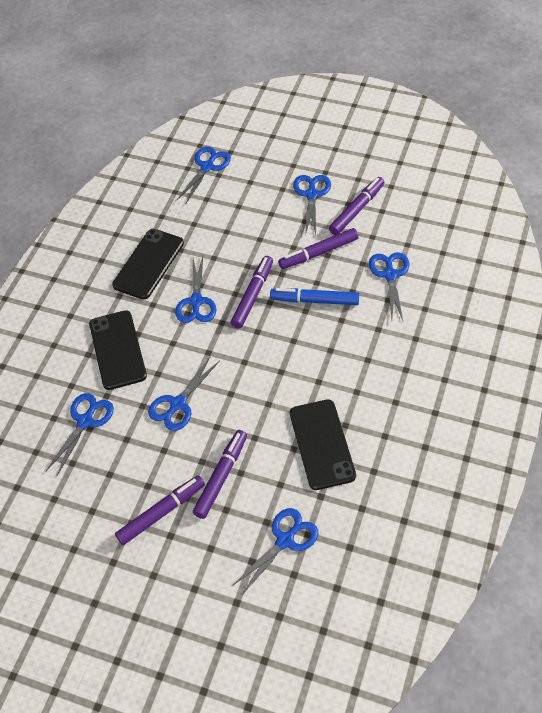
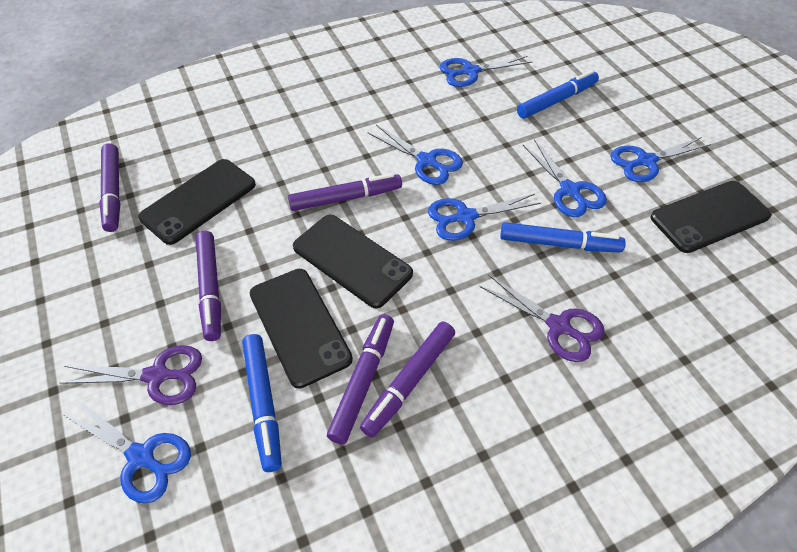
black phone: 3 -> 4
blue marker: 1 -> 3
blue scissors: 7 -> 6
purple scissors: 0 -> 2

